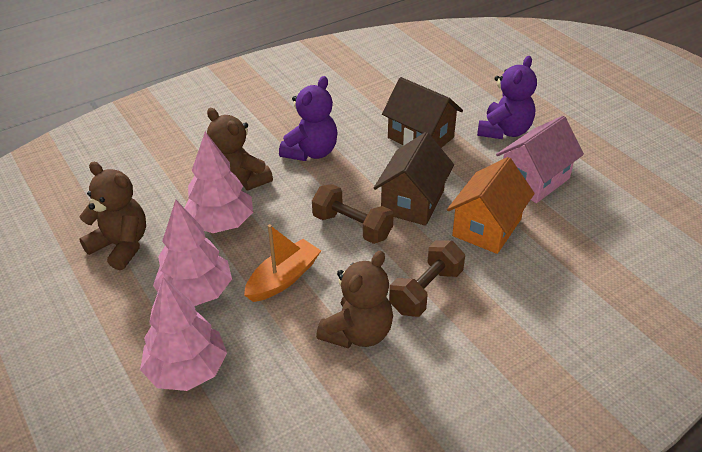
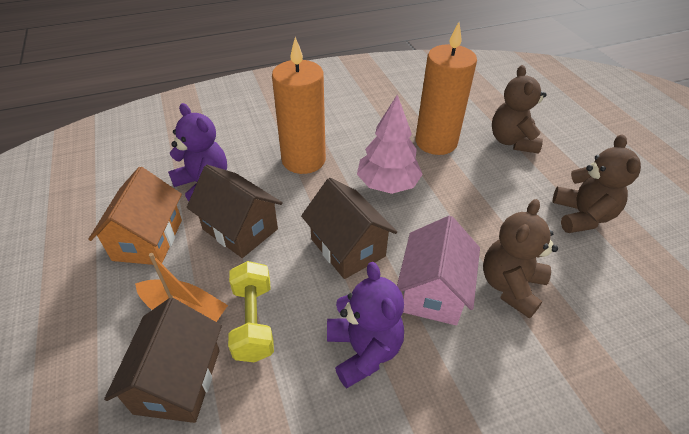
brown dumbbell: 2 -> 0
brown house: 2 -> 3
orange candle: 0 -> 2
pink tree: 3 -> 1
yellow dumbbell: 0 -> 1

